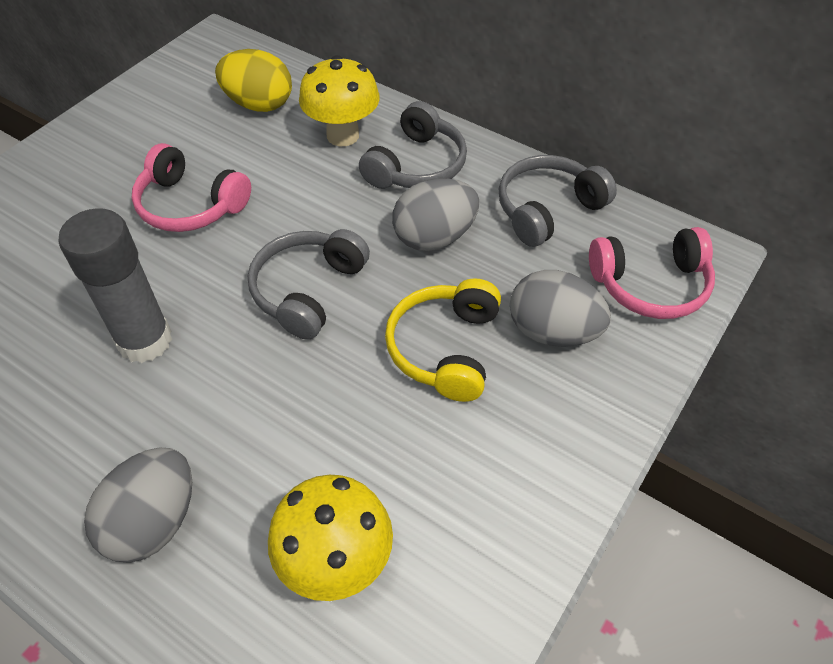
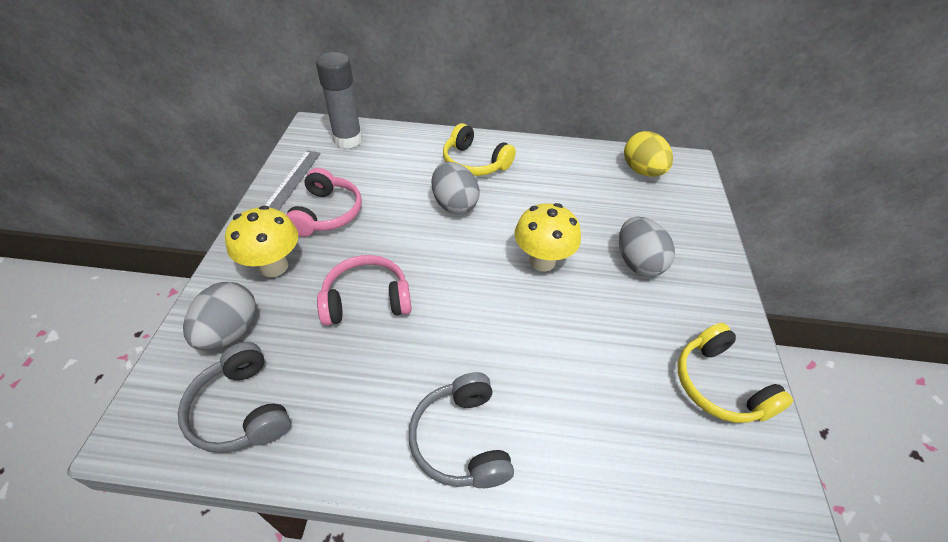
grey headphones: 3 -> 2
grey ruler: 0 -> 1
yellow headphones: 1 -> 2

